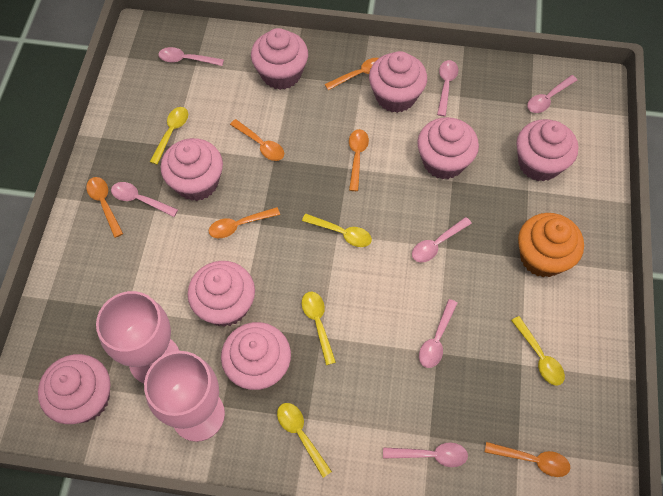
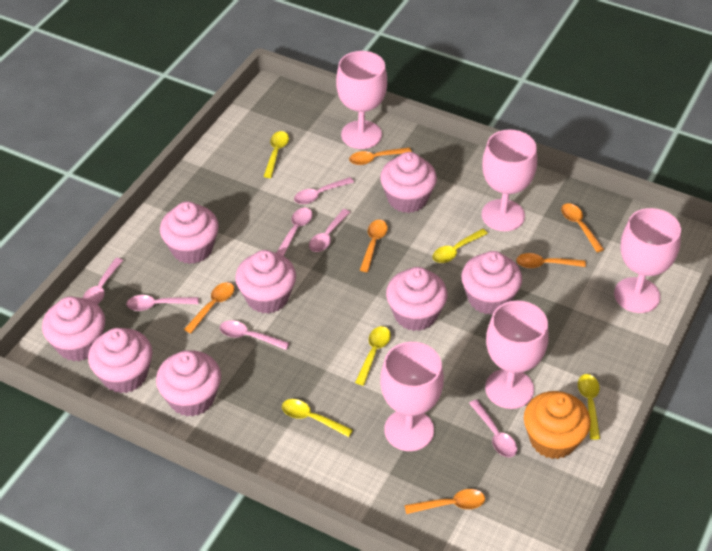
pink goblet: 2 -> 5

